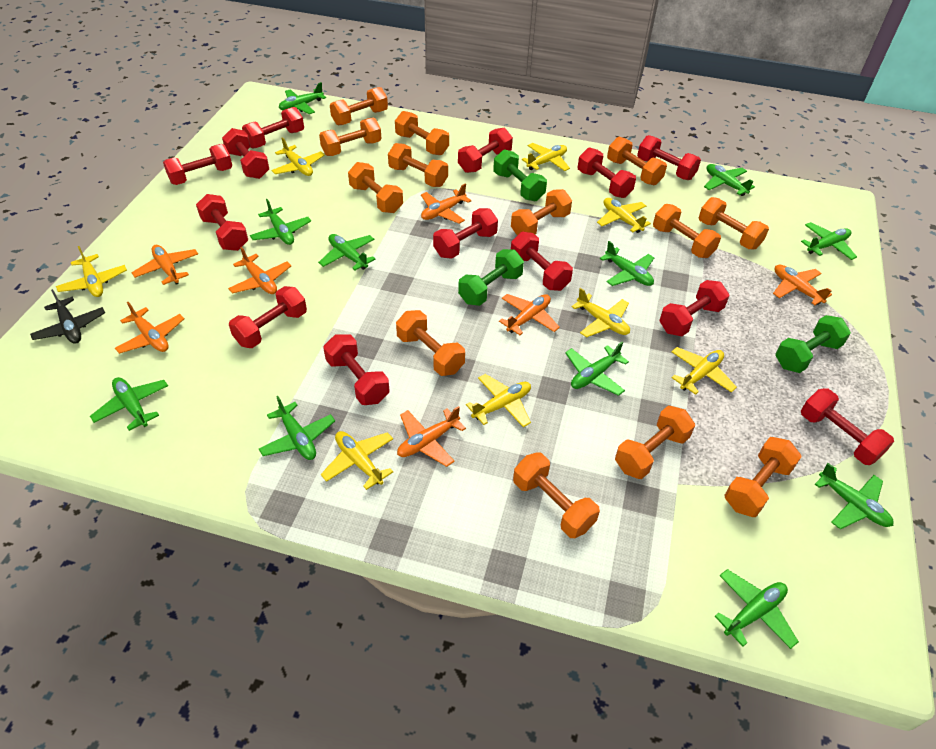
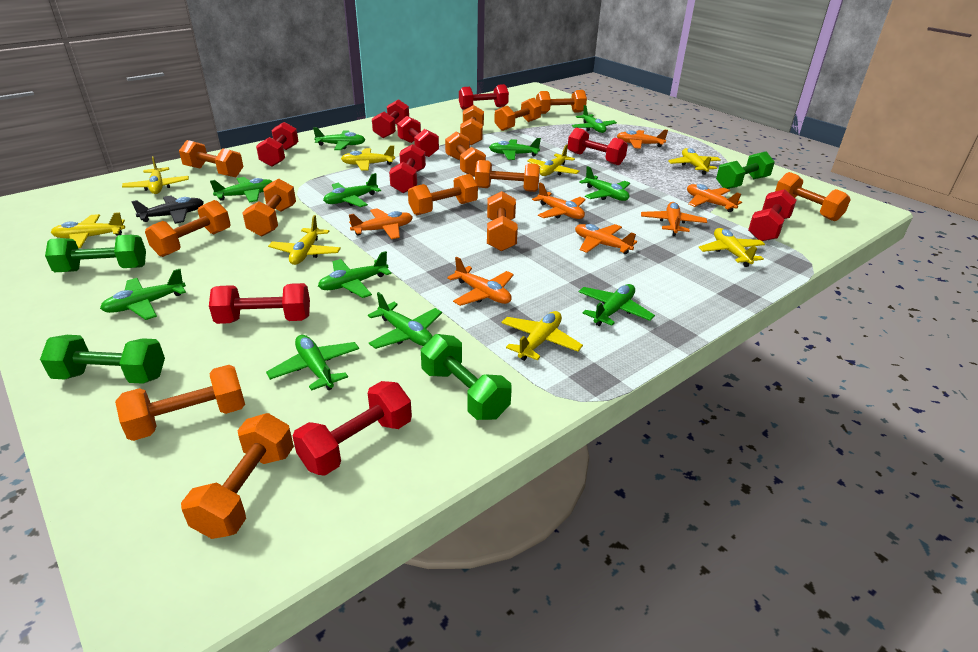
green dumbbell: 3 -> 4
red dumbbell: 13 -> 9

